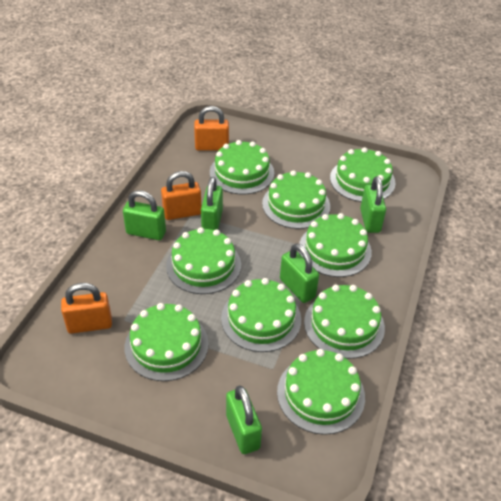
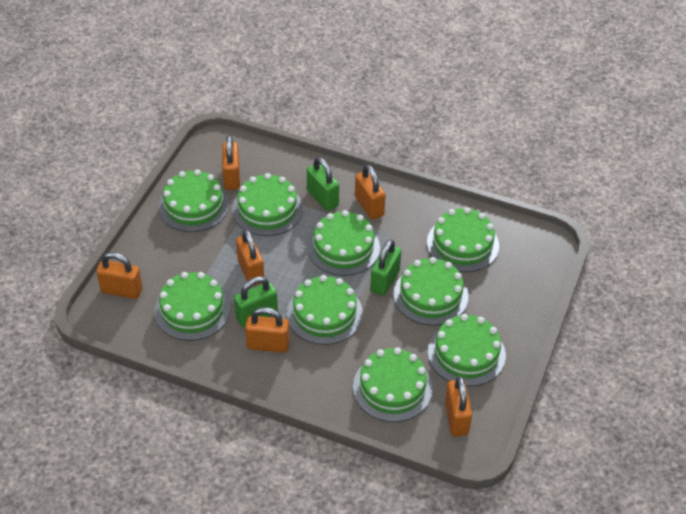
green padlock: 5 -> 3
orange padlock: 3 -> 6

